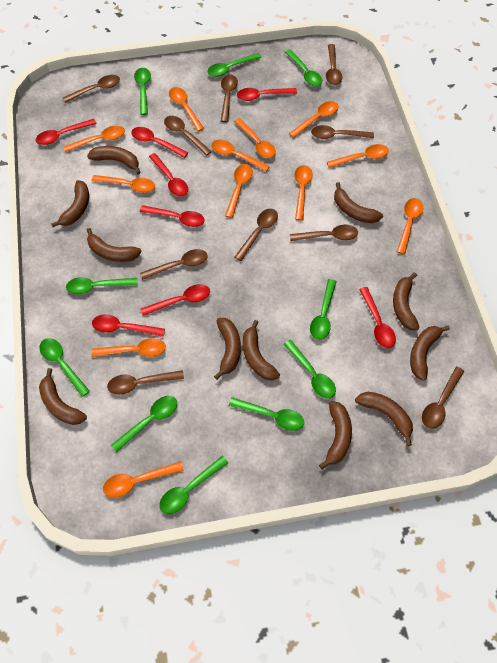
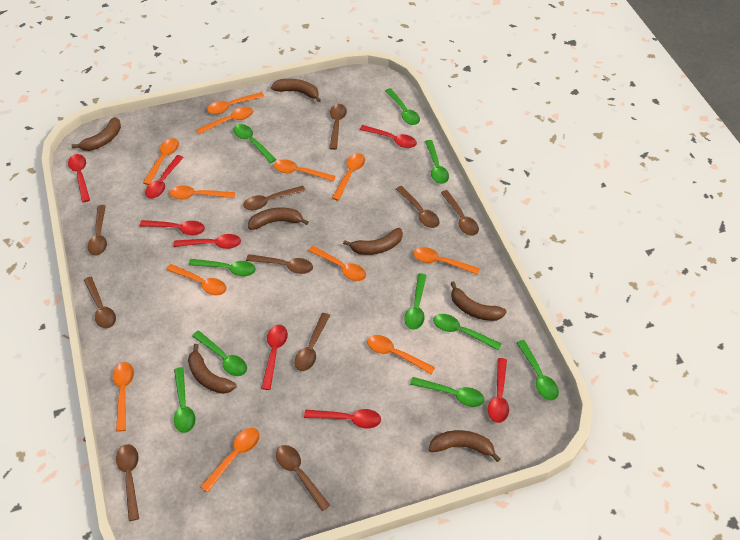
brown banana: 11 -> 7

